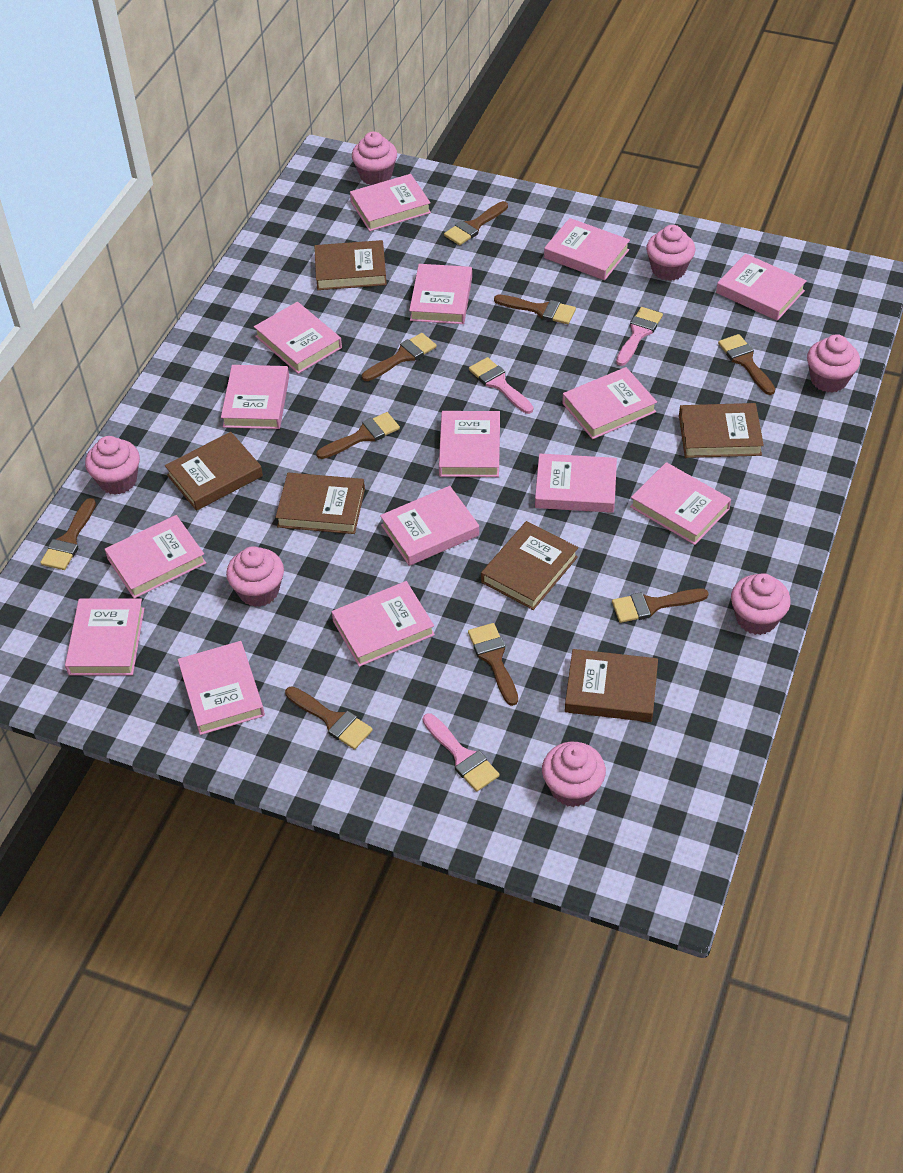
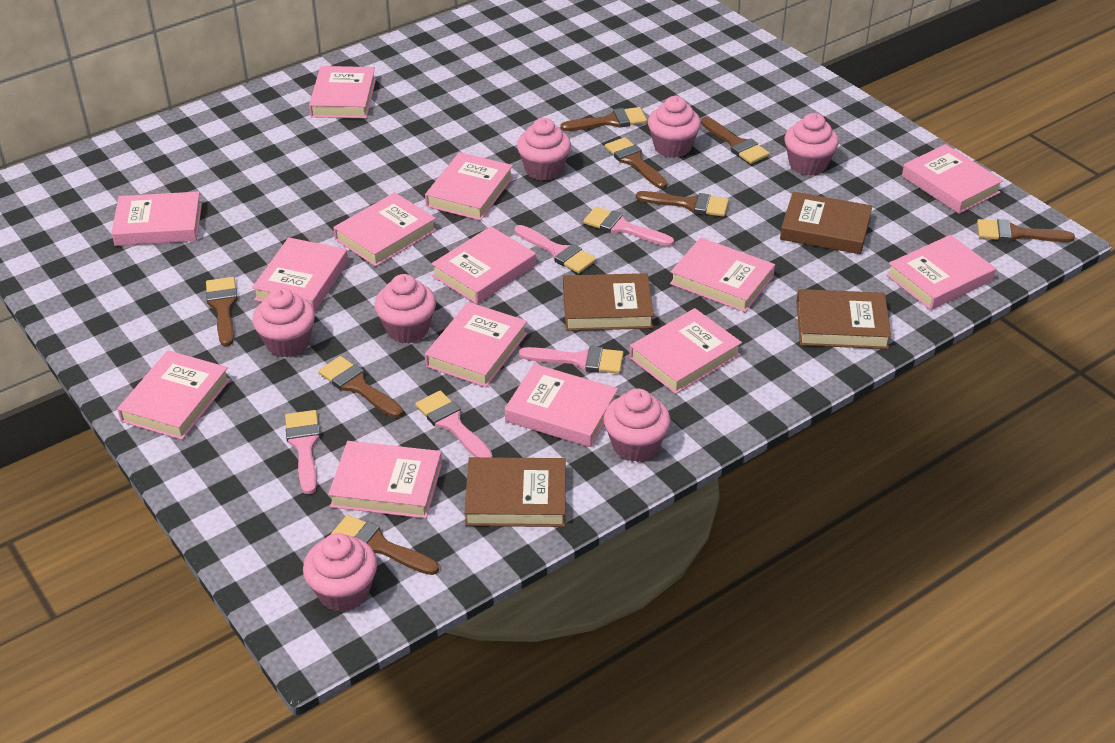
brown book: 6 -> 4
brown brush: 9 -> 8
pink book: 15 -> 14
pink brush: 3 -> 5

